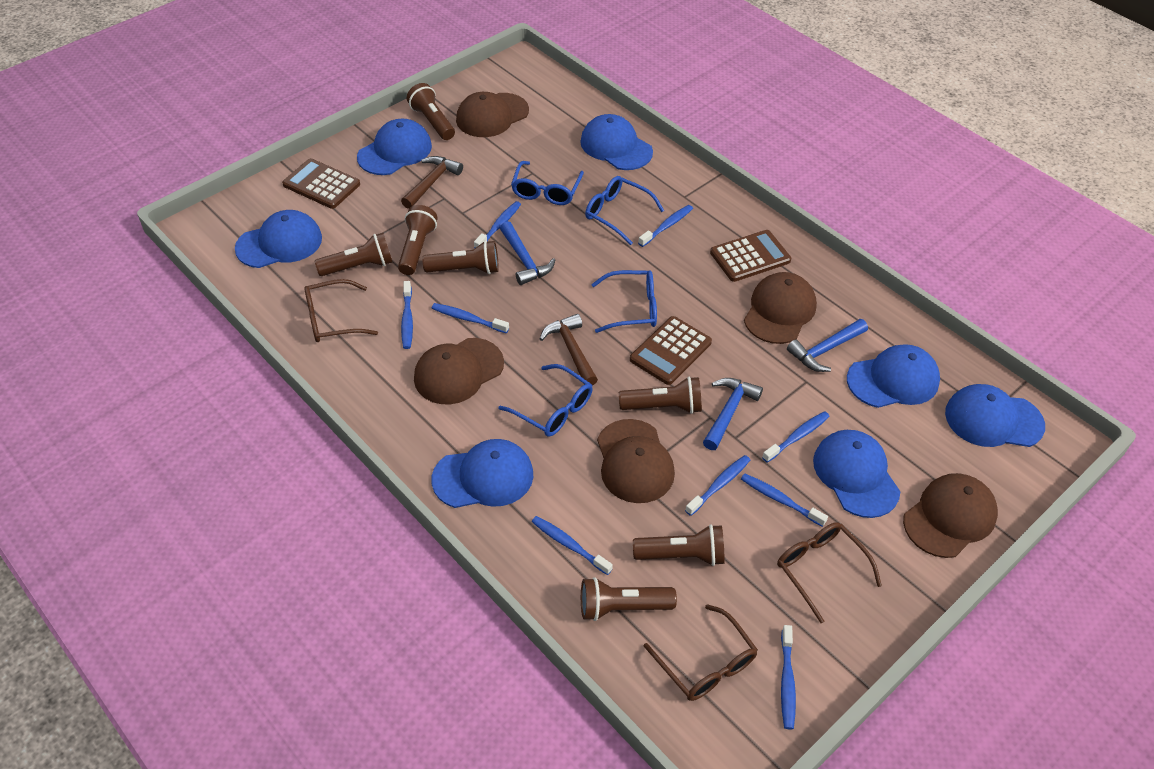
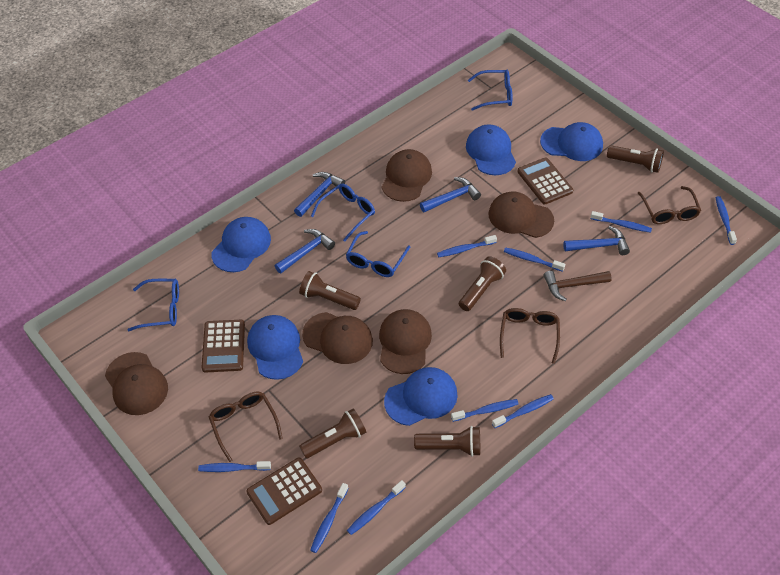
blue cap: 7 -> 5
blue hammer: 3 -> 4
brown flashlight: 7 -> 5
brown hammer: 2 -> 1

